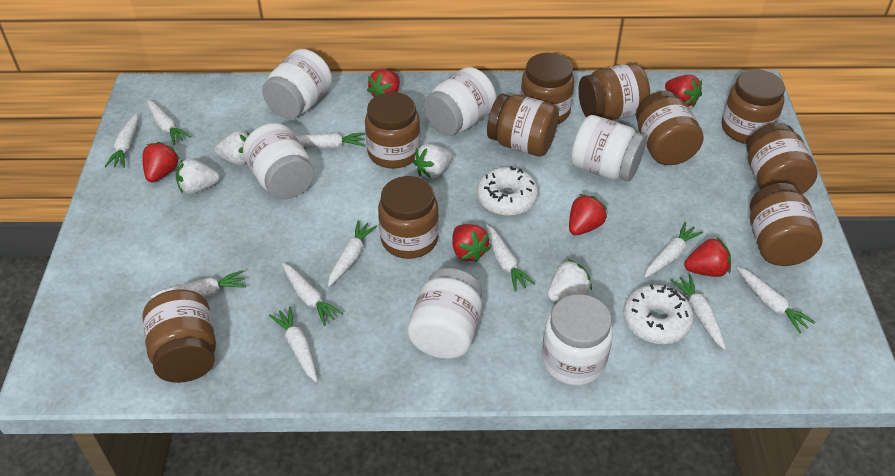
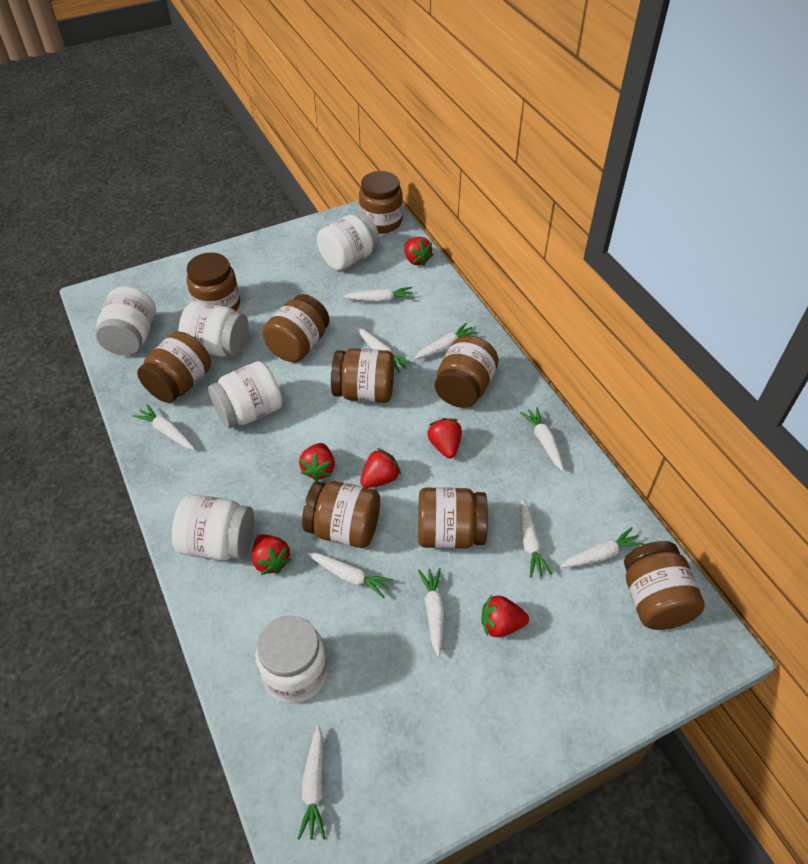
brown jar: 10 -> 9
white carrot: 11 -> 10
white donut: 2 -> 0
white strawberry: 4 -> 0

